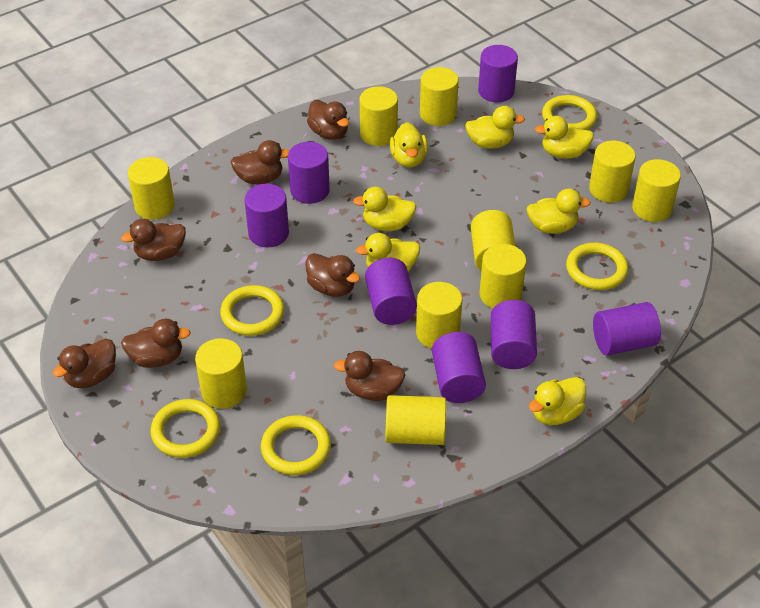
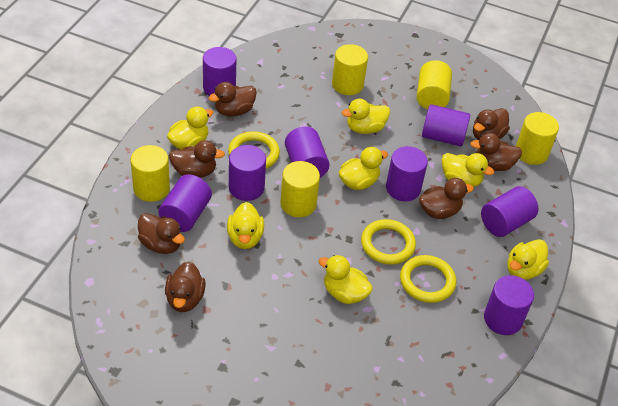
purple cylinder: 7 -> 8
yellow cylinder: 10 -> 5
yellow ring: 5 -> 3

